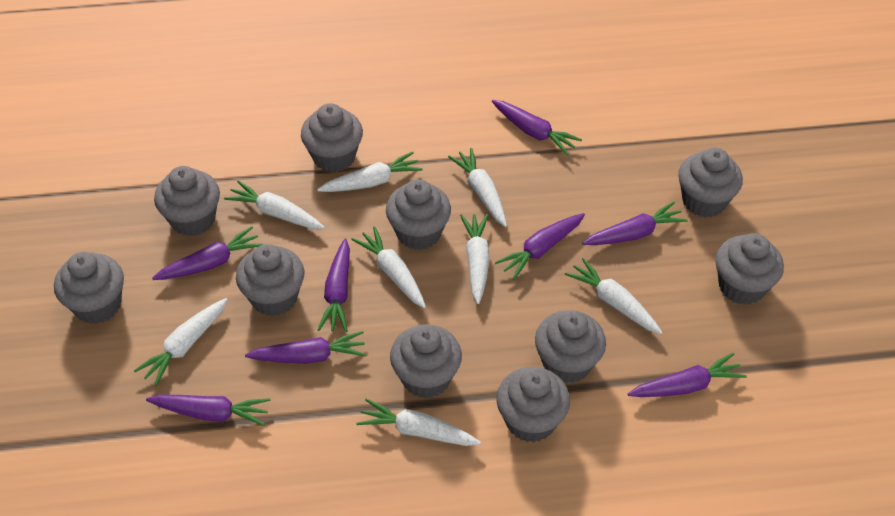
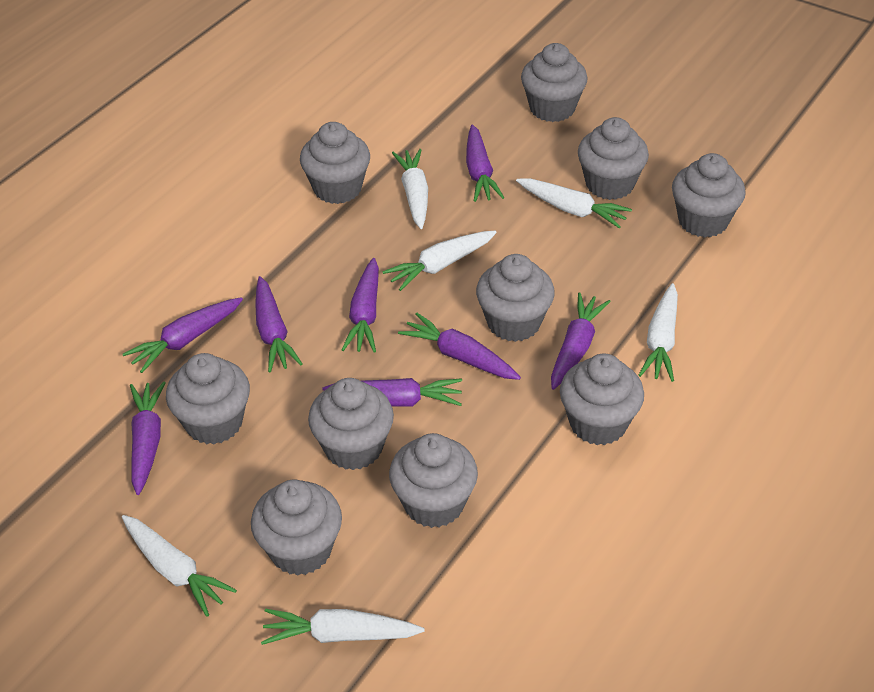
white carrot: 8 -> 6

